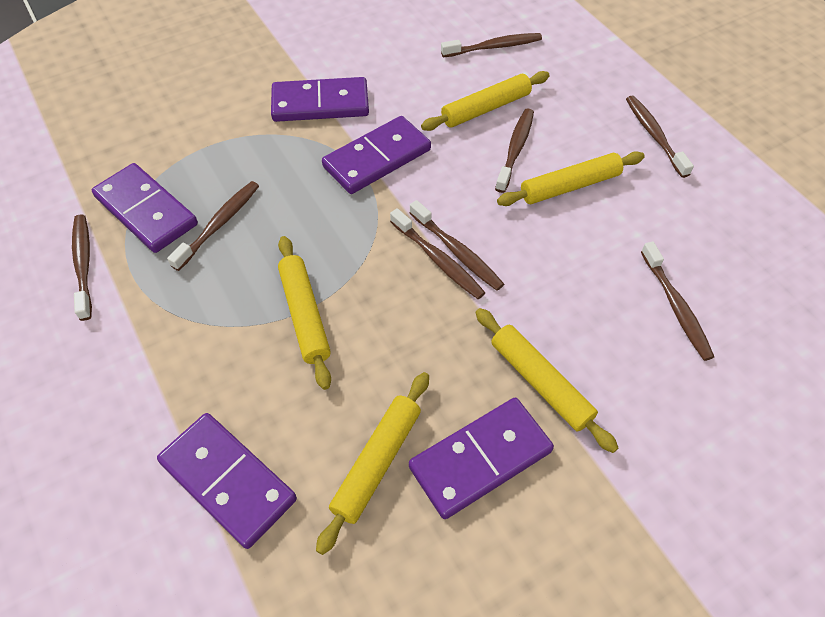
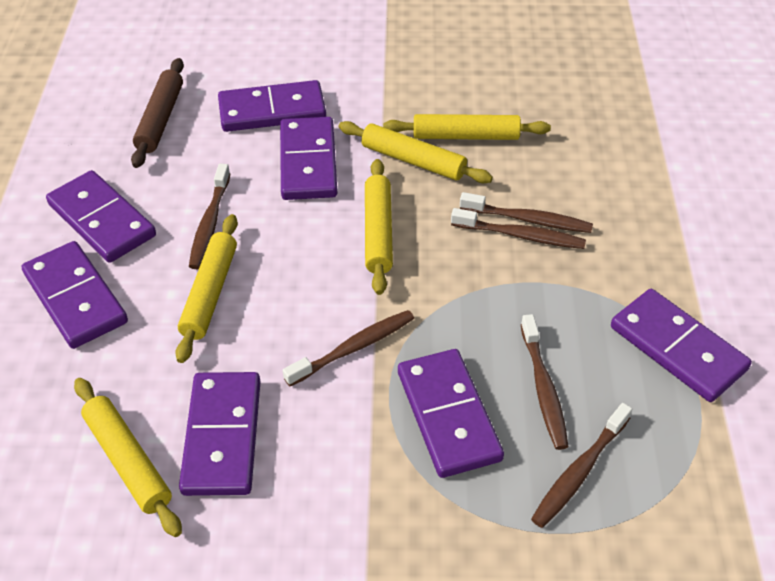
brown rolling pin: 0 -> 1
brown toothbrush: 8 -> 6
purple domino: 5 -> 7

